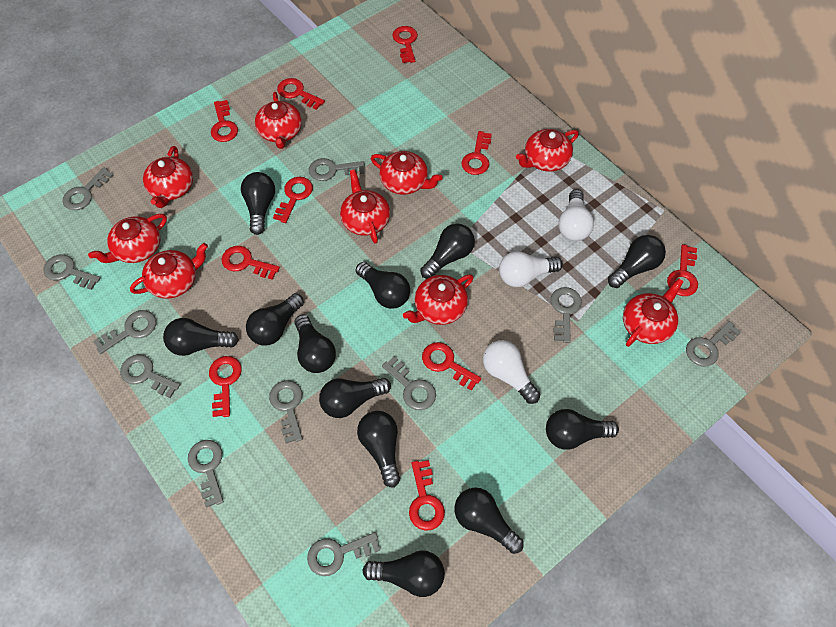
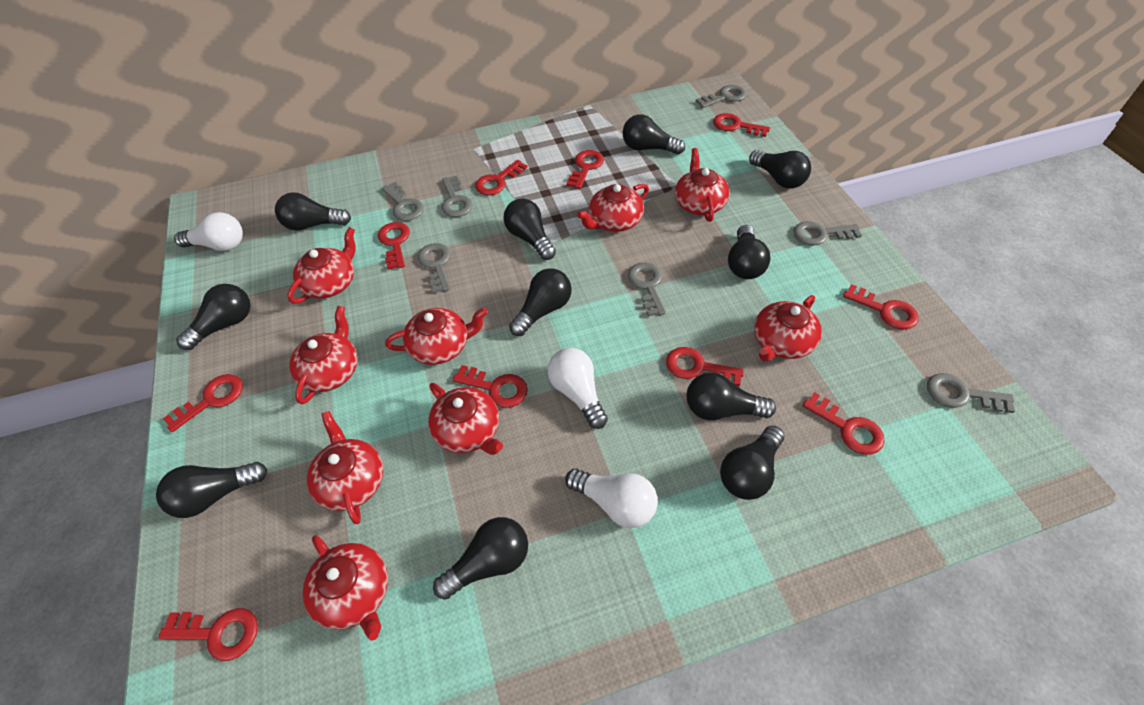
black light bulb: 12 -> 11
grey key: 11 -> 7

